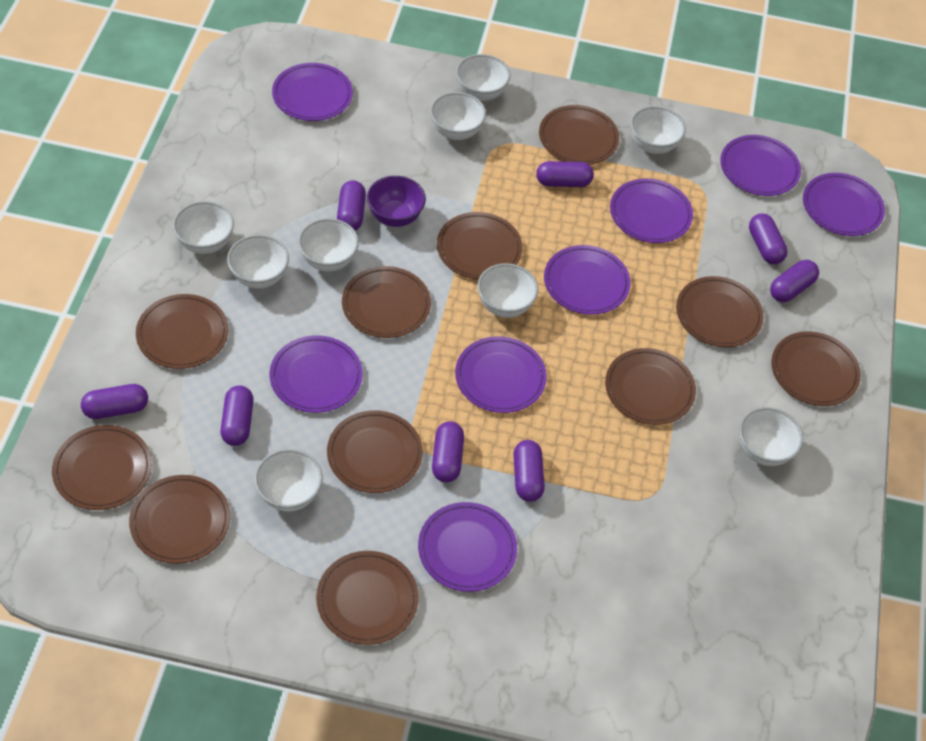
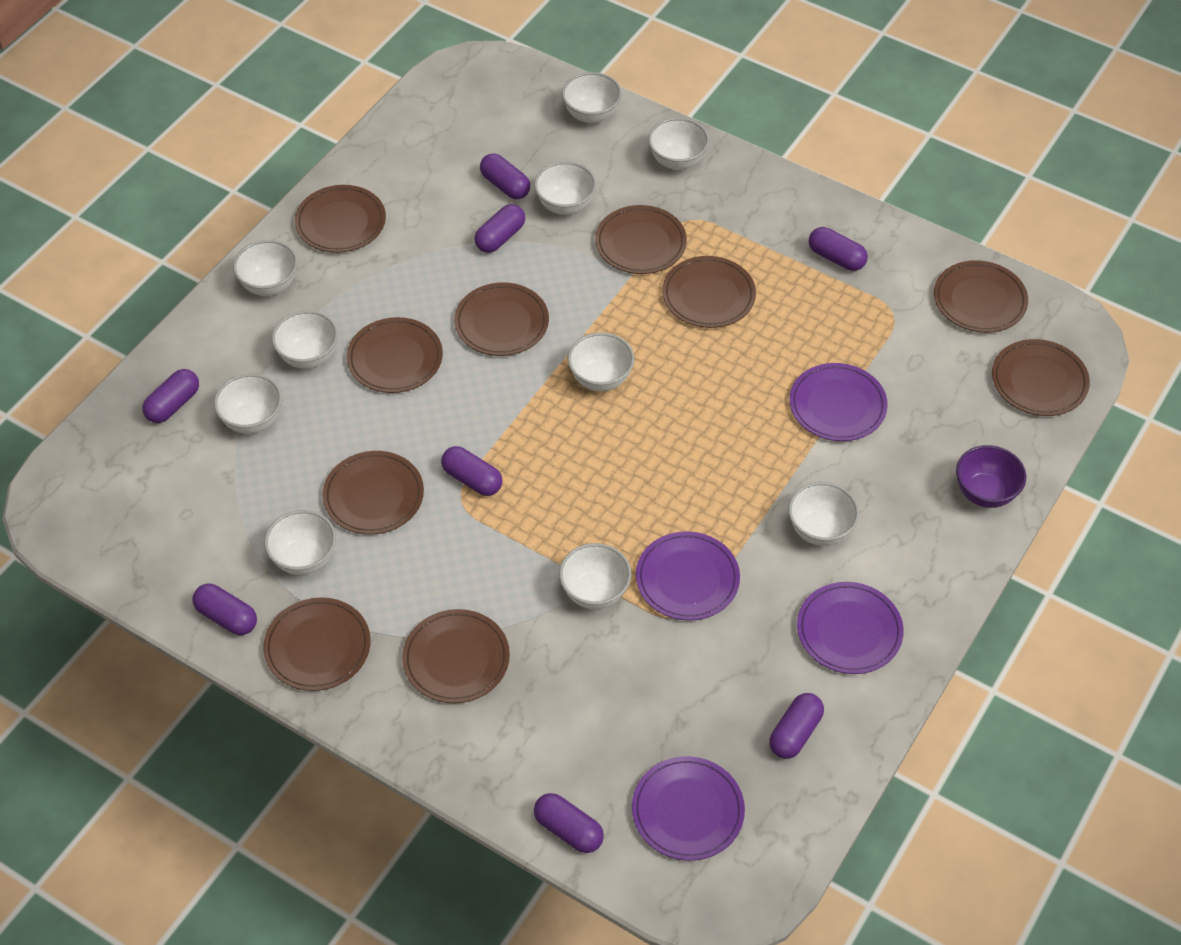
brown plate: 11 -> 10
purple plate: 8 -> 4
white bowl: 9 -> 10

